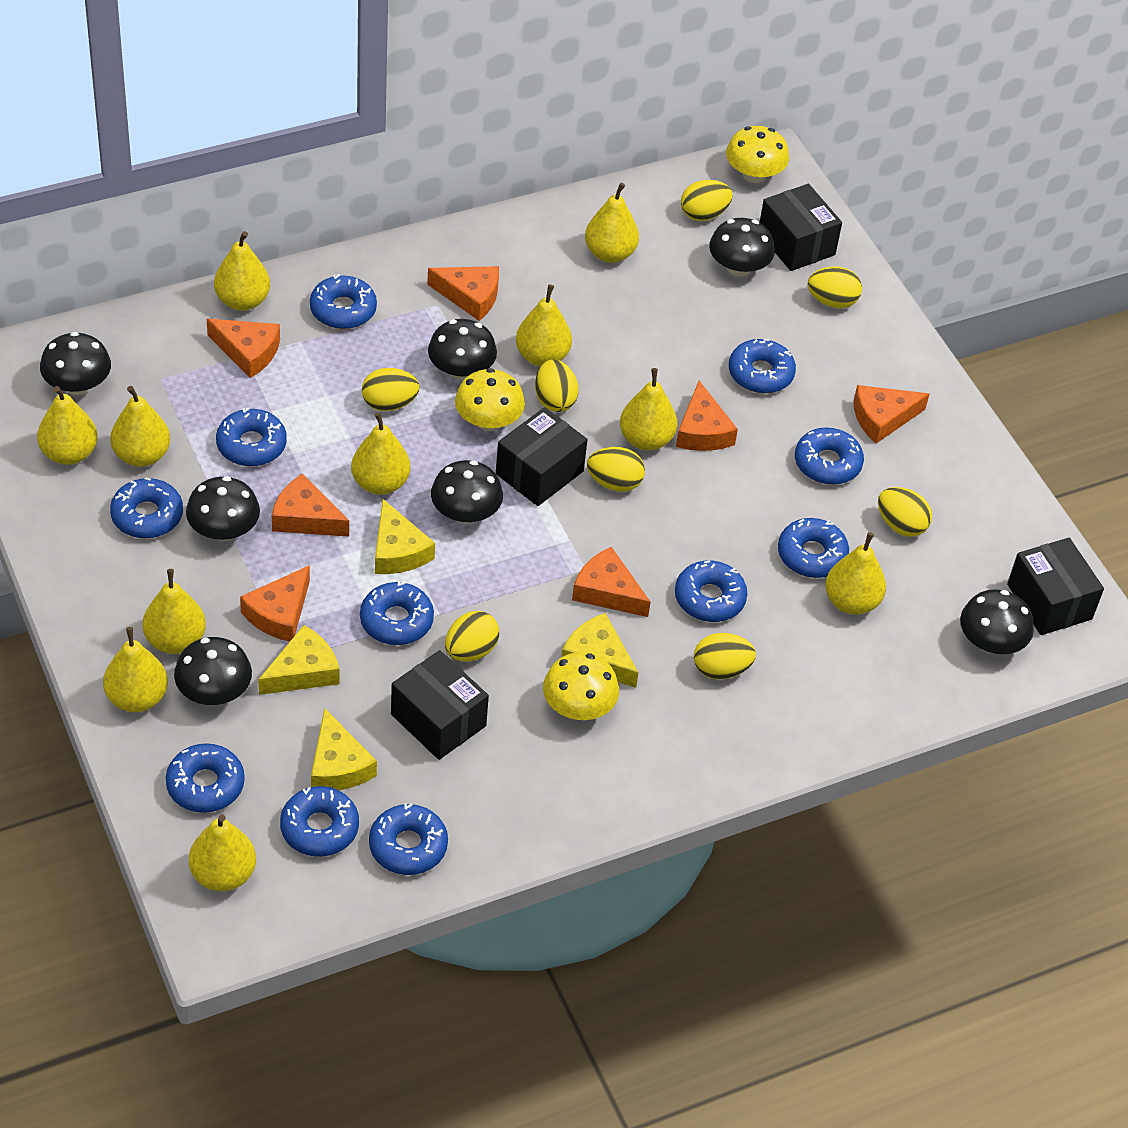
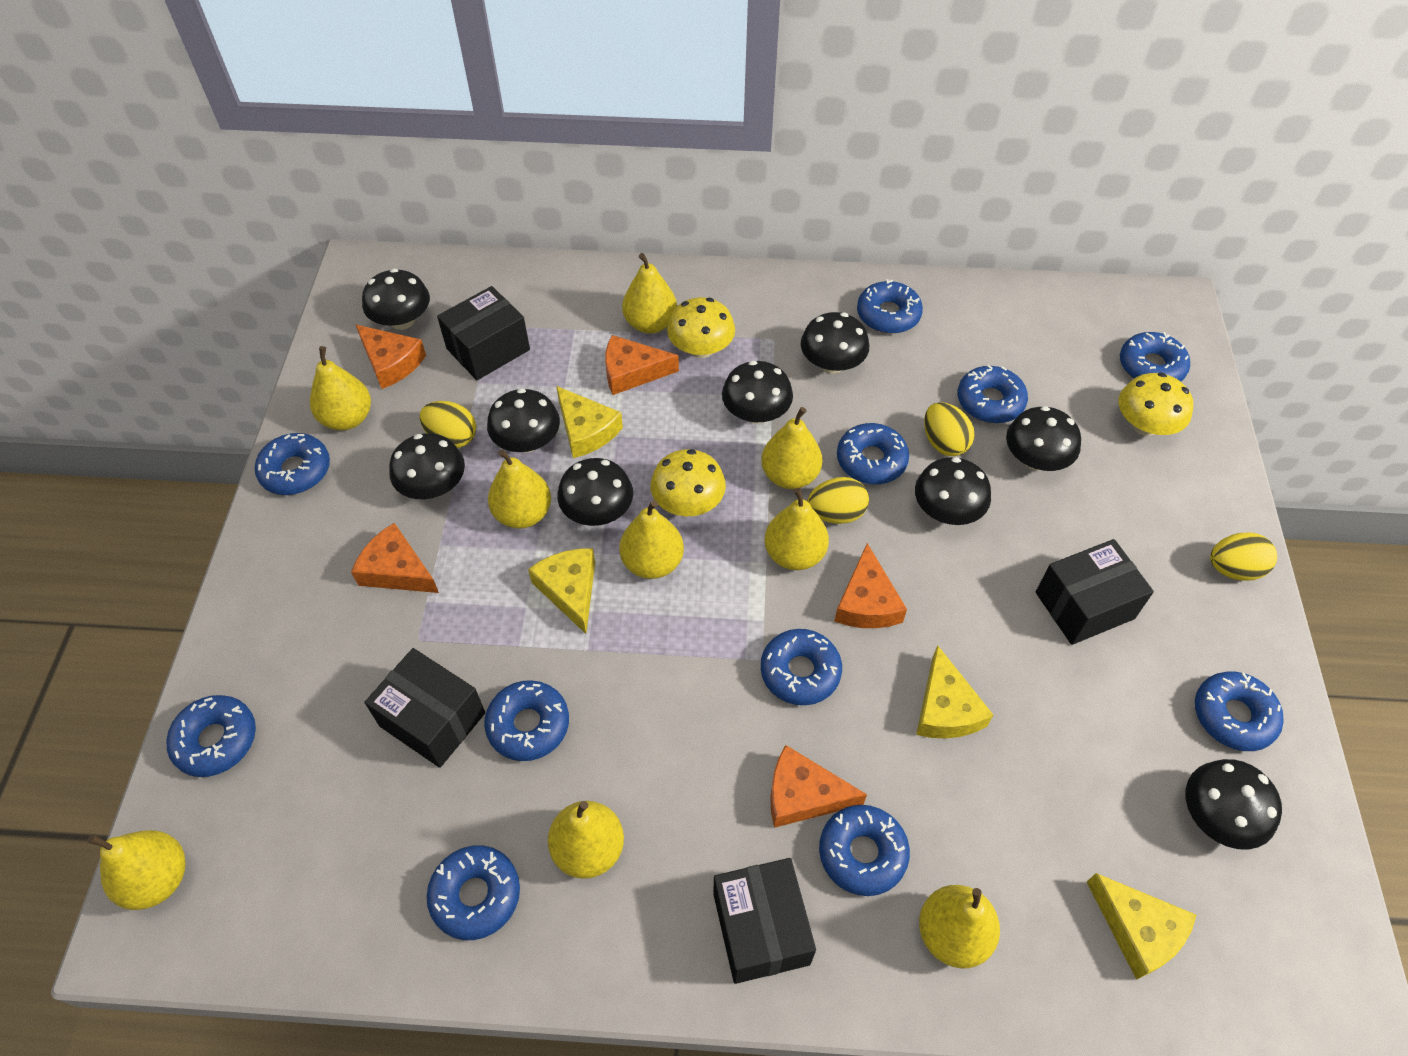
black mushroom: 7 -> 9
orange cheese: 7 -> 5
yellow egg: 8 -> 4
yellow pear: 11 -> 9

